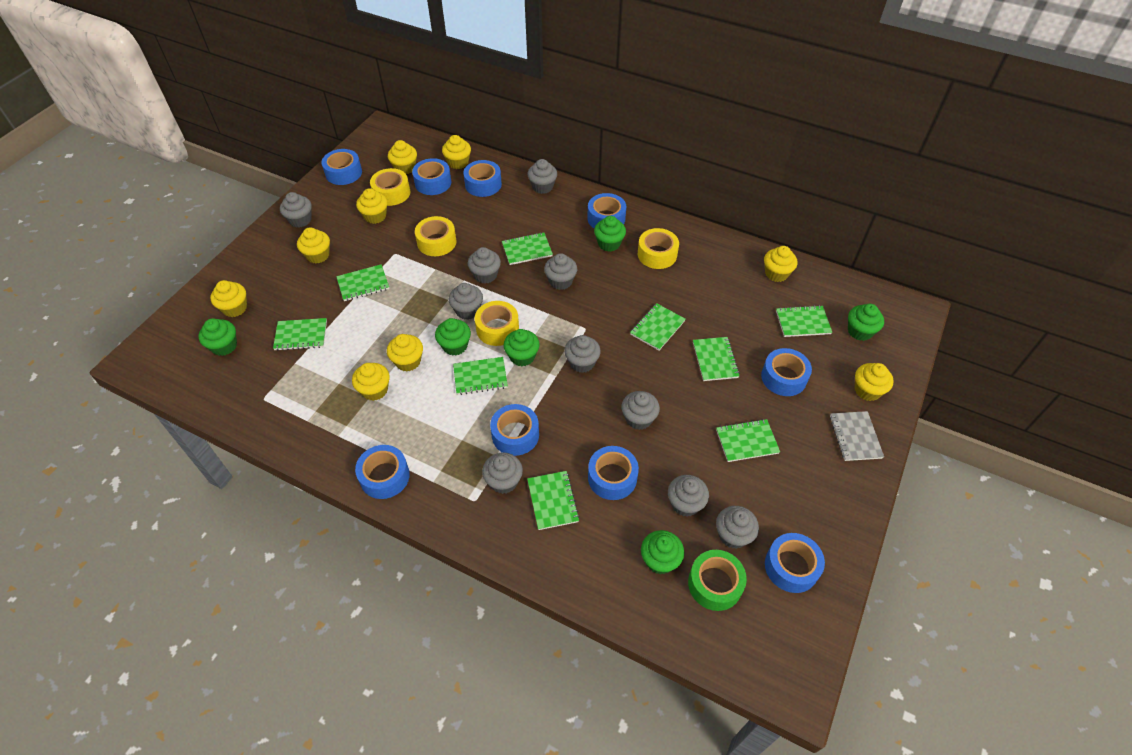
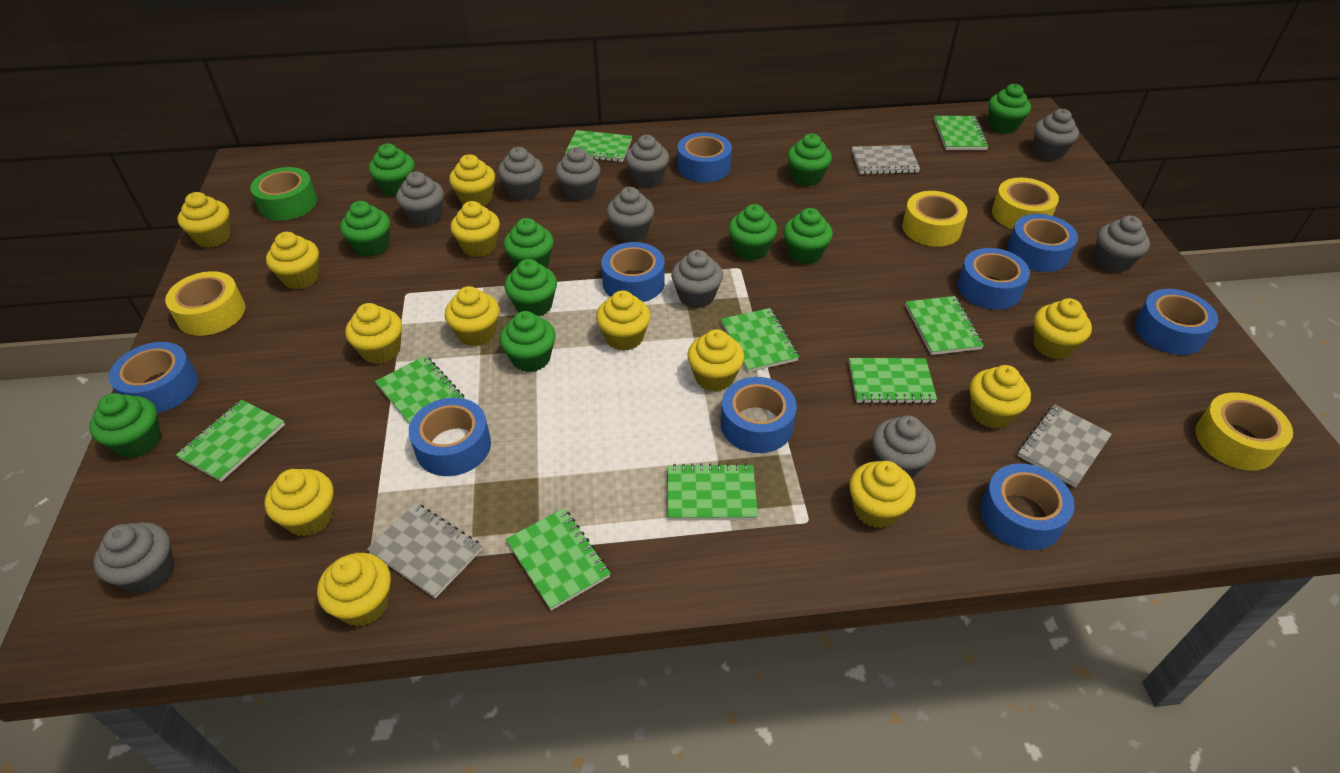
green cupcake: 6 -> 10
grey notebook: 1 -> 3
yellow cupcake: 9 -> 13

